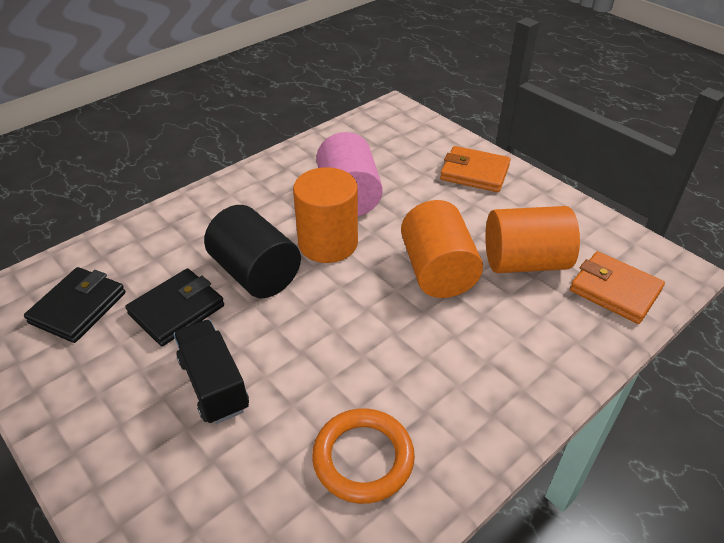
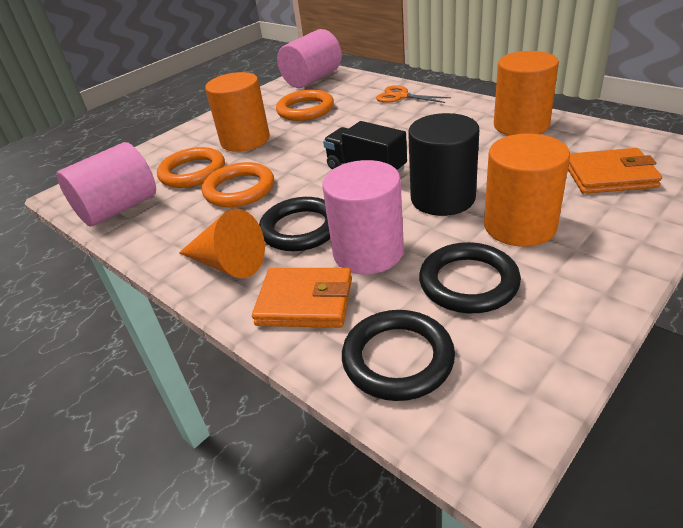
black ring: 0 -> 3
black wallet: 2 -> 0
orange cone: 0 -> 1
orange ring: 1 -> 3
orange scissors: 0 -> 1
pink cylinder: 1 -> 3

